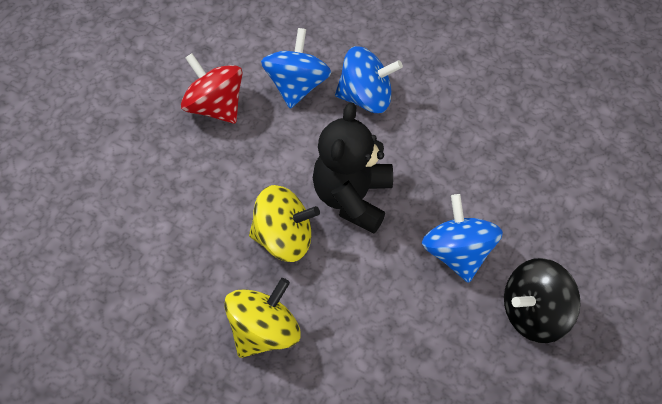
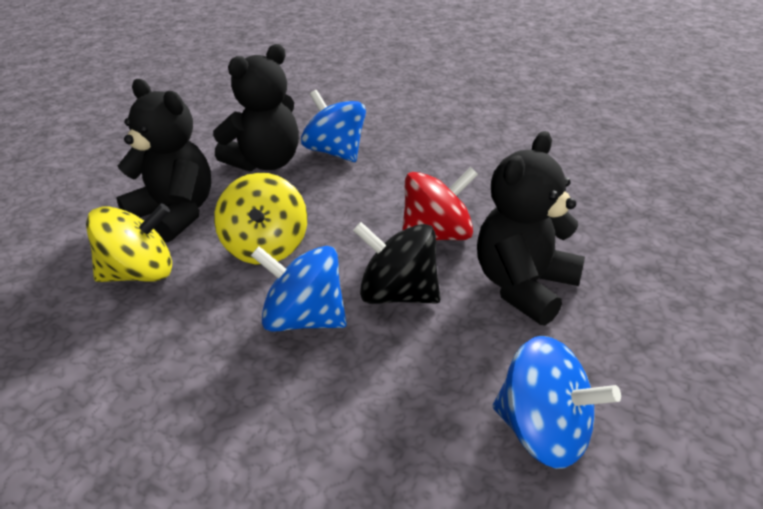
black teddy bear: 1 -> 3

